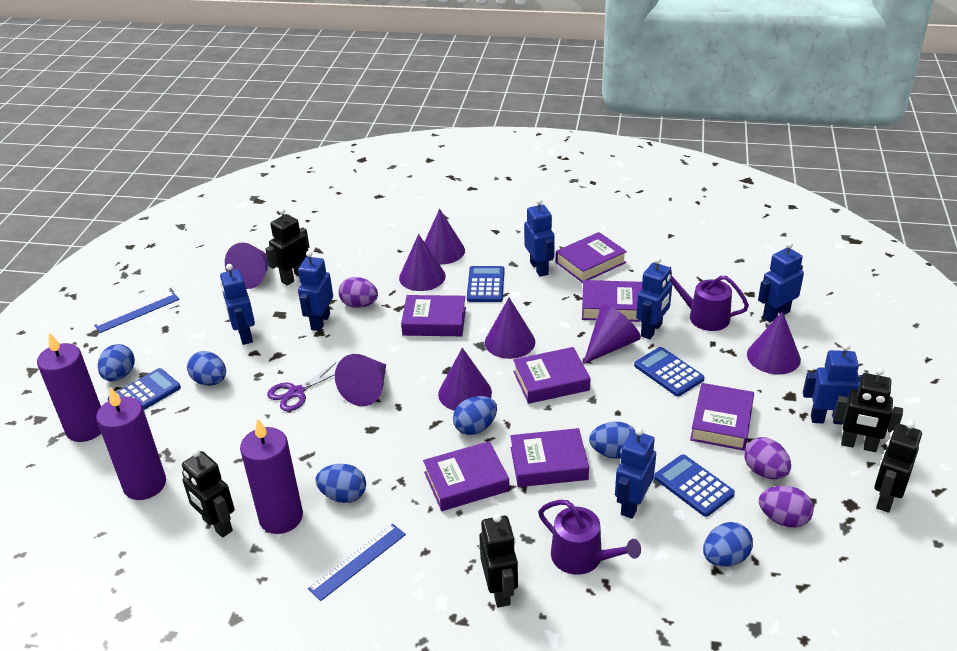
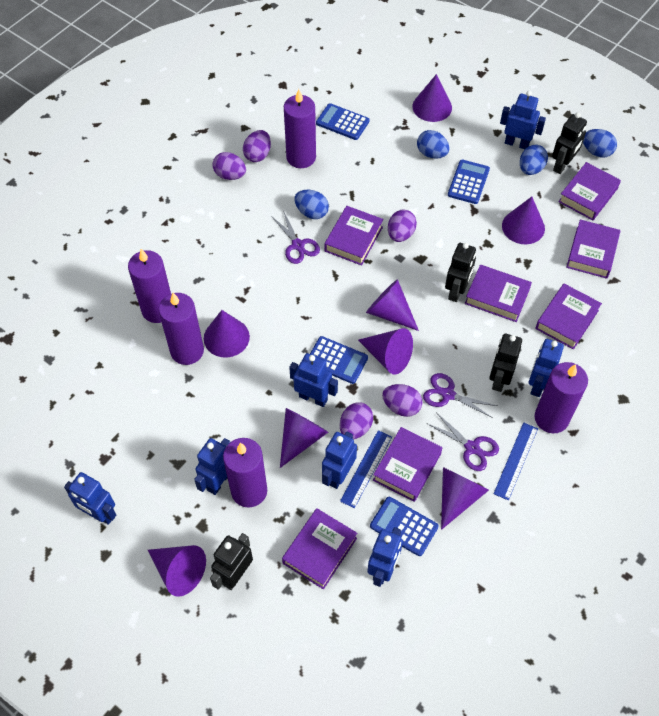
black robot: 5 -> 4
blue egg: 6 -> 4
purple candle: 3 -> 5
purple egg: 3 -> 5
purple scissors: 1 -> 3
purple watering can: 2 -> 0

